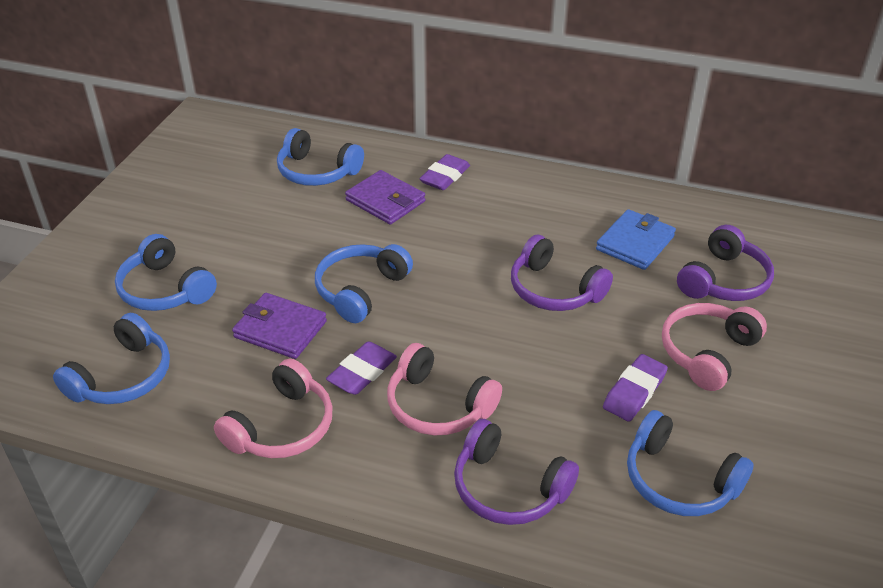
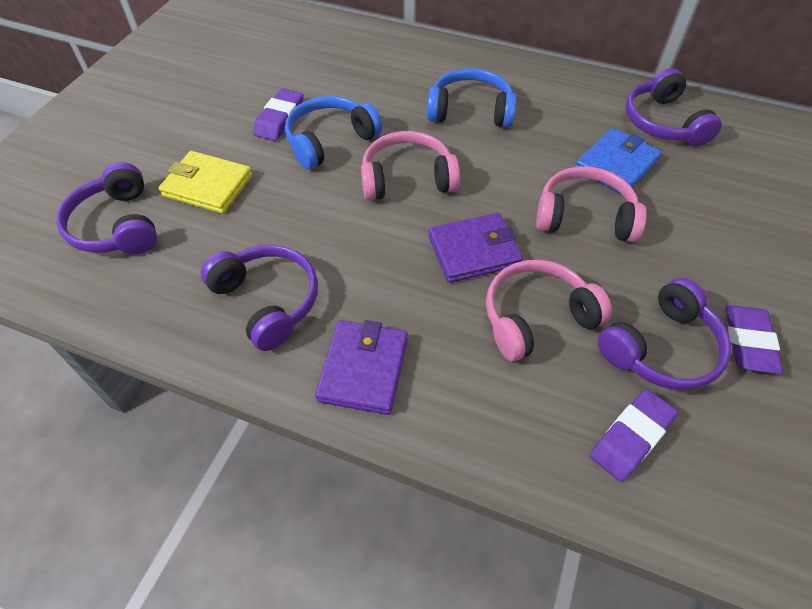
blue headphones: 5 -> 2
purple headphones: 3 -> 4
yellow wallet: 0 -> 1

